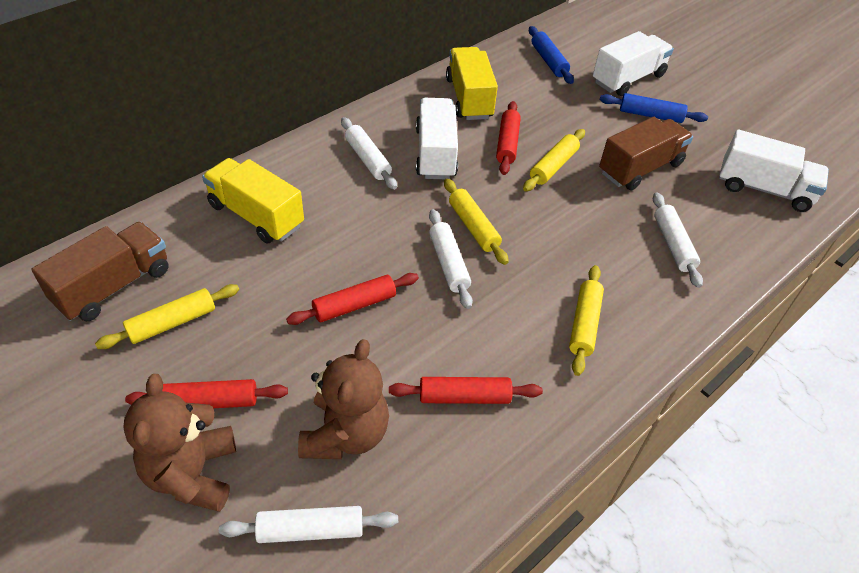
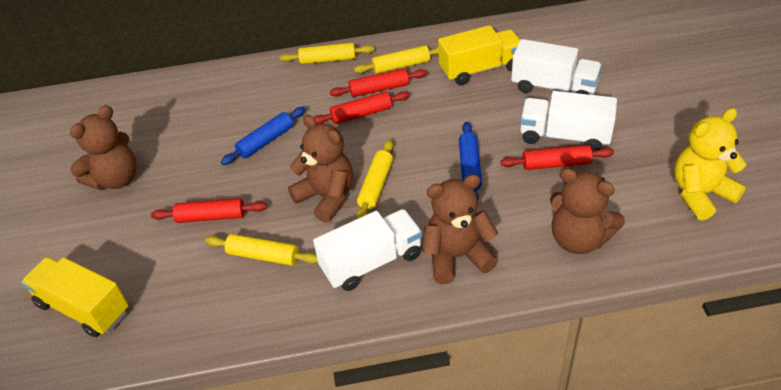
brown teddy bear: 2 -> 4
brown truck: 2 -> 0
white rolling pin: 4 -> 0
yellow teddy bear: 0 -> 1

